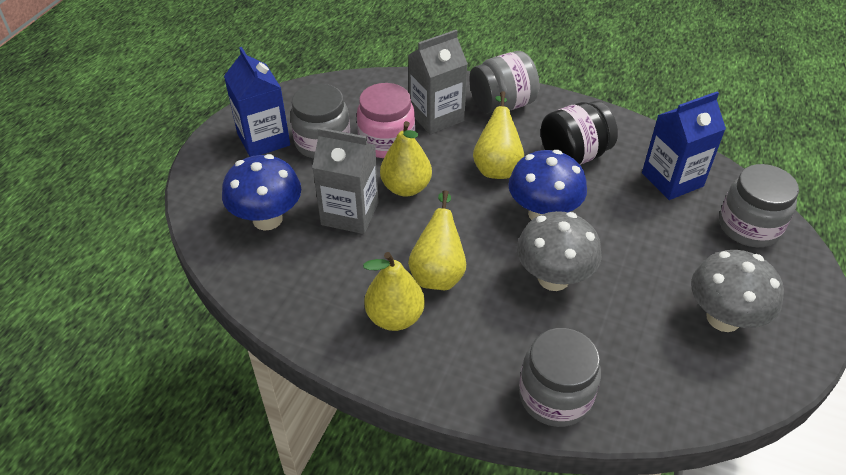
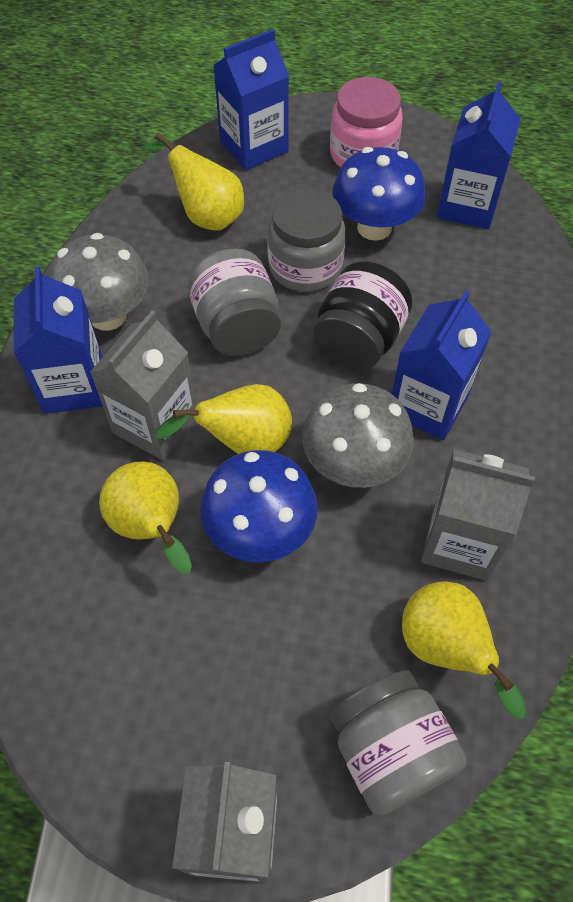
blue carton: 2 -> 4
grey carton: 2 -> 3
grey jar: 4 -> 3

